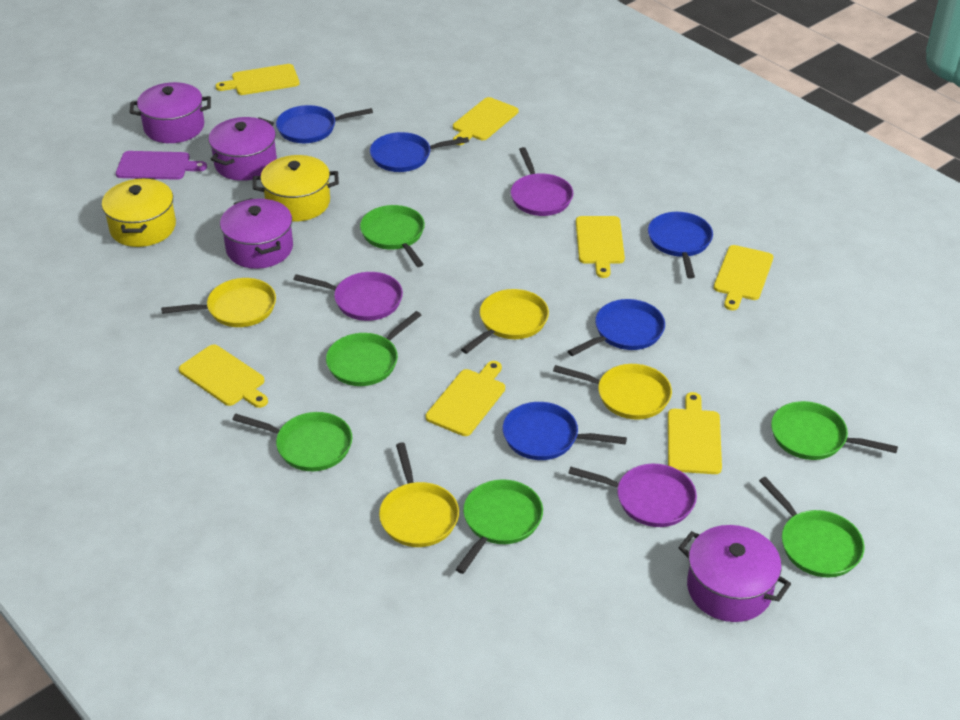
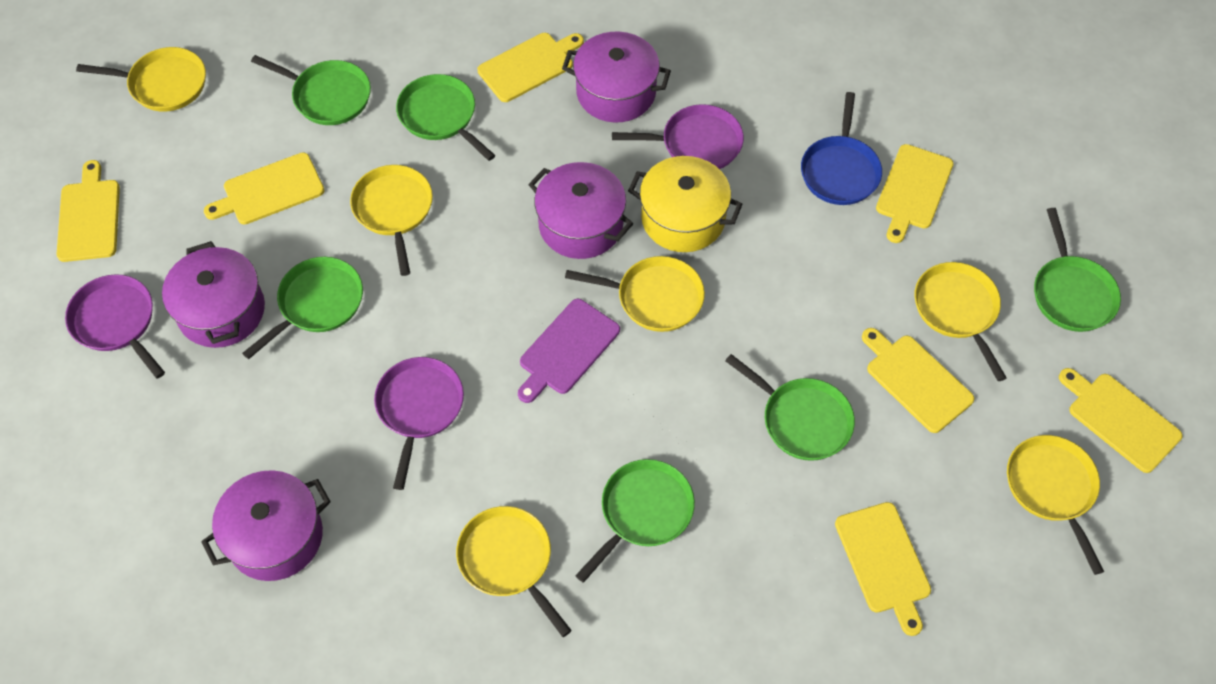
blue pan: 5 -> 1
yellow pan: 4 -> 6
yellow pot: 2 -> 1

